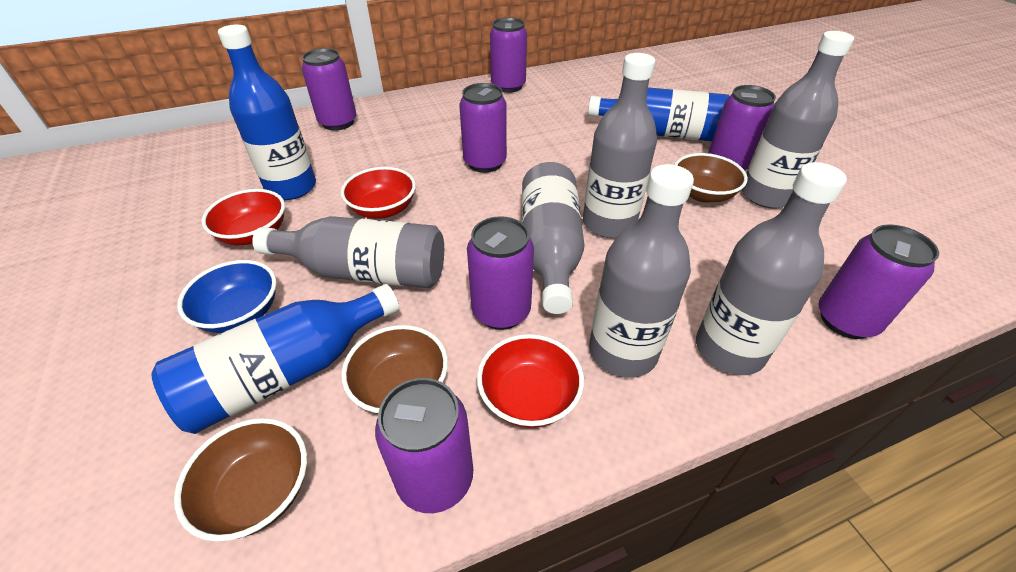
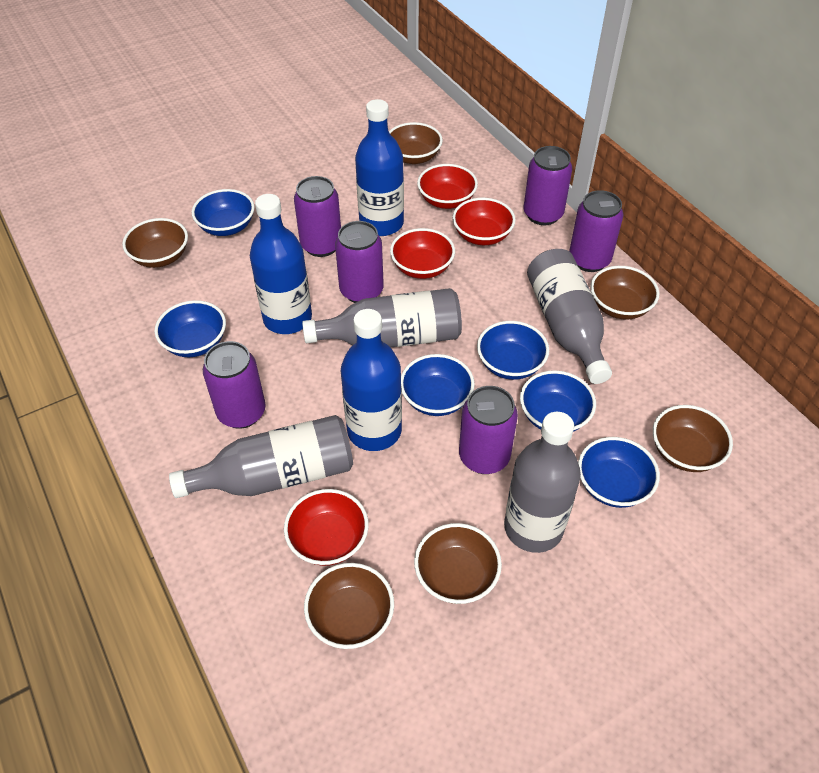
blue bowl: 1 -> 6
brown bowl: 3 -> 6
grey bottle: 6 -> 4
purple can: 7 -> 6
red bowl: 3 -> 4

